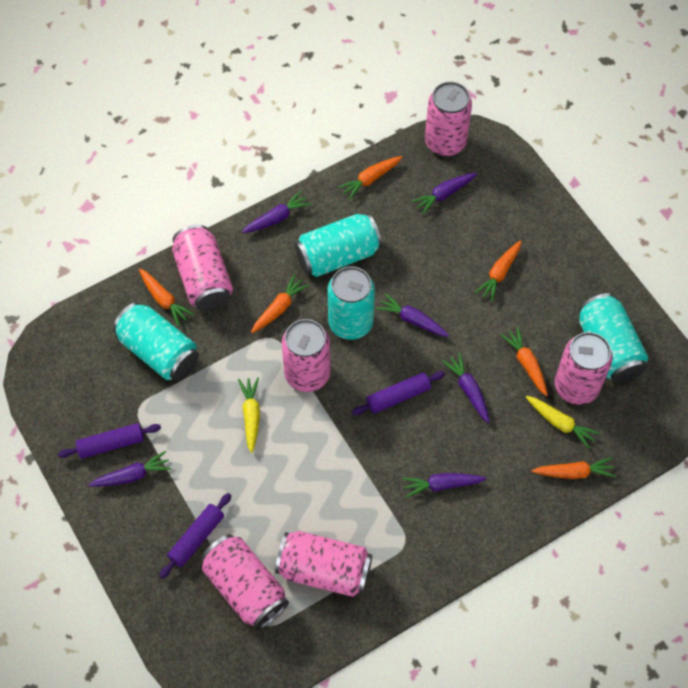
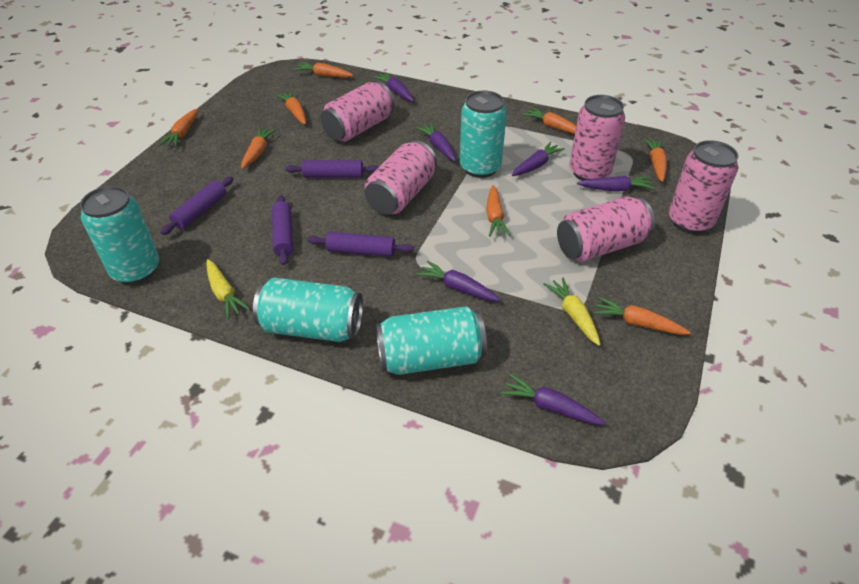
orange carrot: 6 -> 8
pink can: 6 -> 5
purple rolling pin: 3 -> 4

